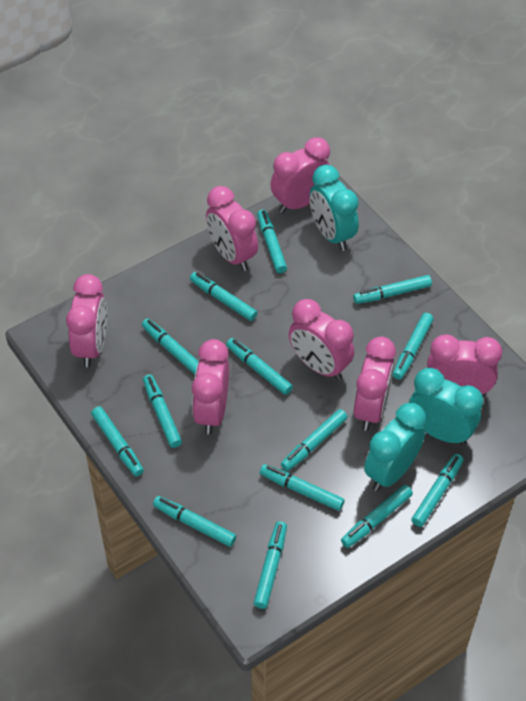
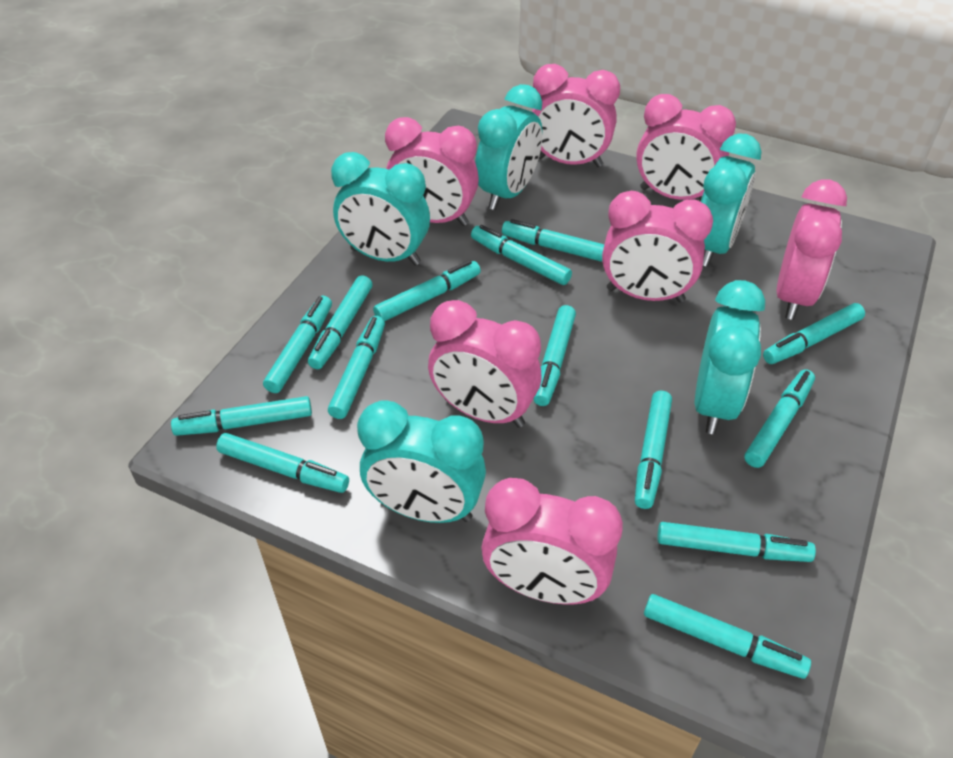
turquoise clock: 3 -> 5

